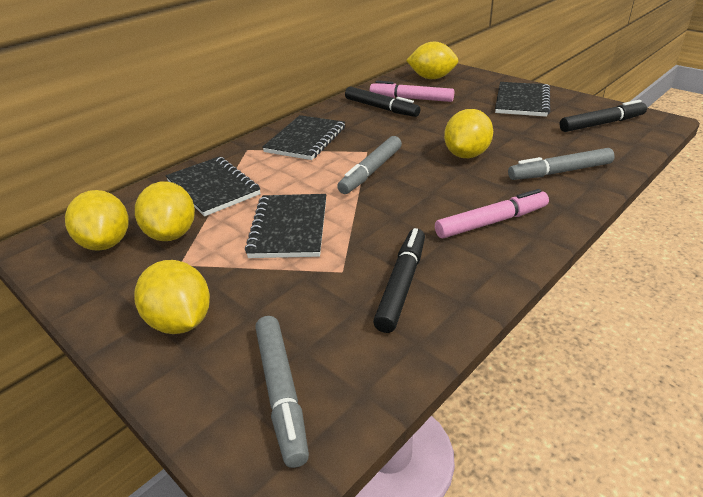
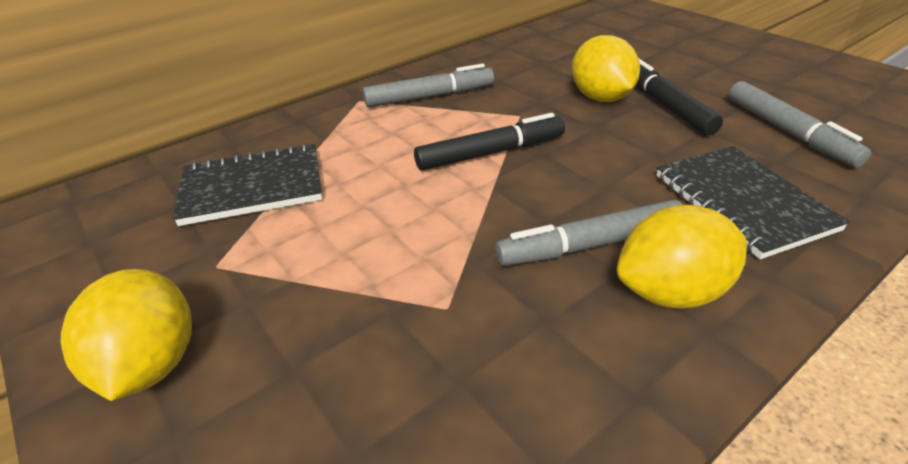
black marker: 3 -> 2
black notebook: 4 -> 2
pink marker: 2 -> 0
yellow lemon: 5 -> 3

